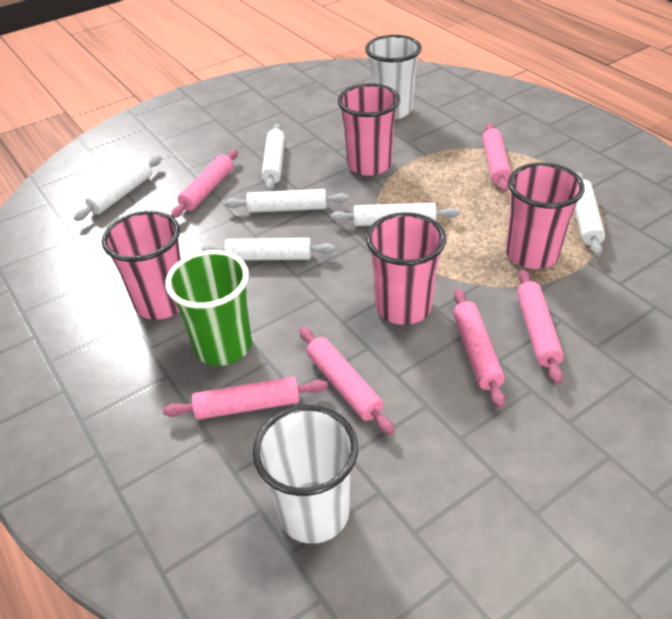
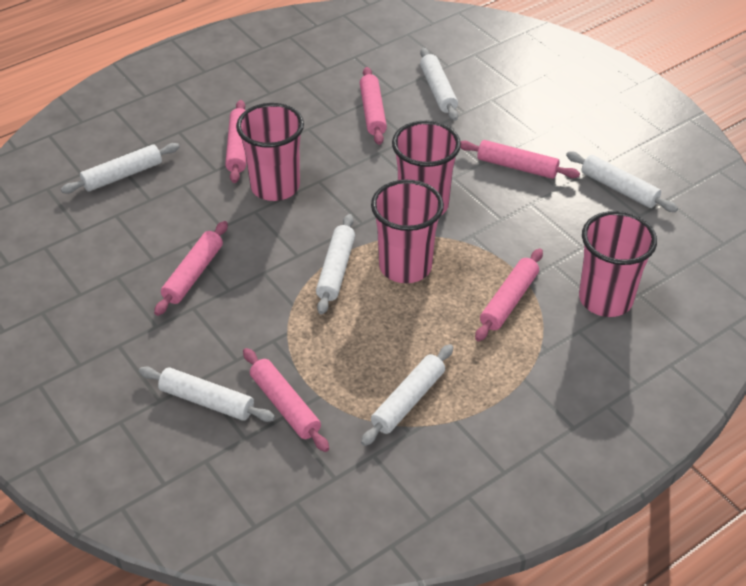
green cup: 1 -> 0
white cup: 2 -> 0

